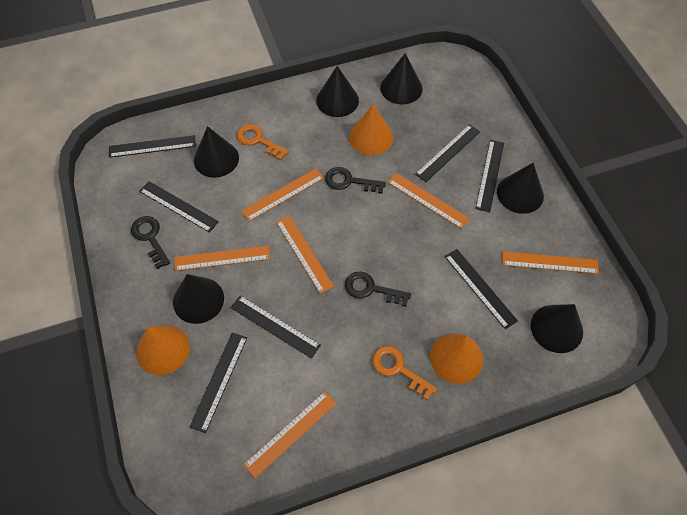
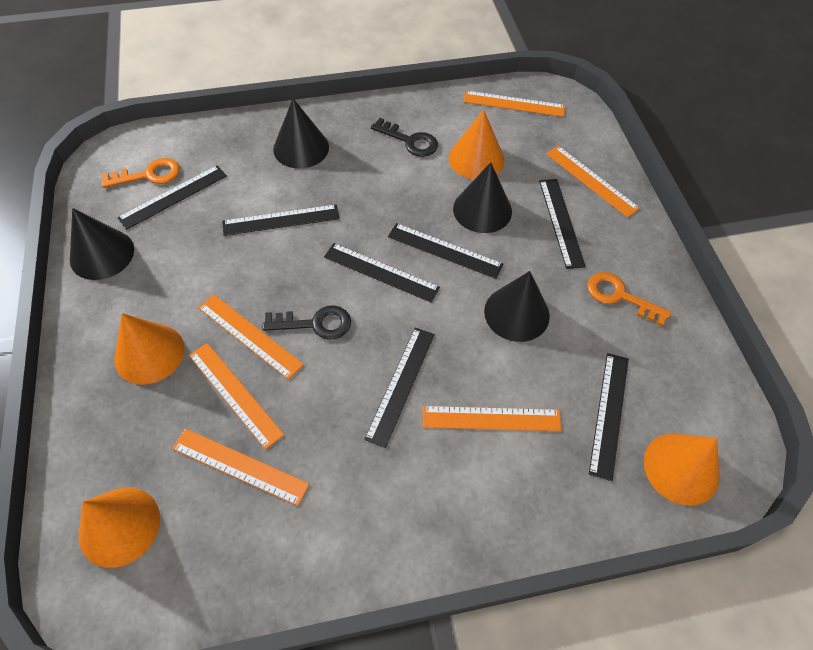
black cone: 6 -> 4
black key: 3 -> 2
orange cone: 3 -> 4

